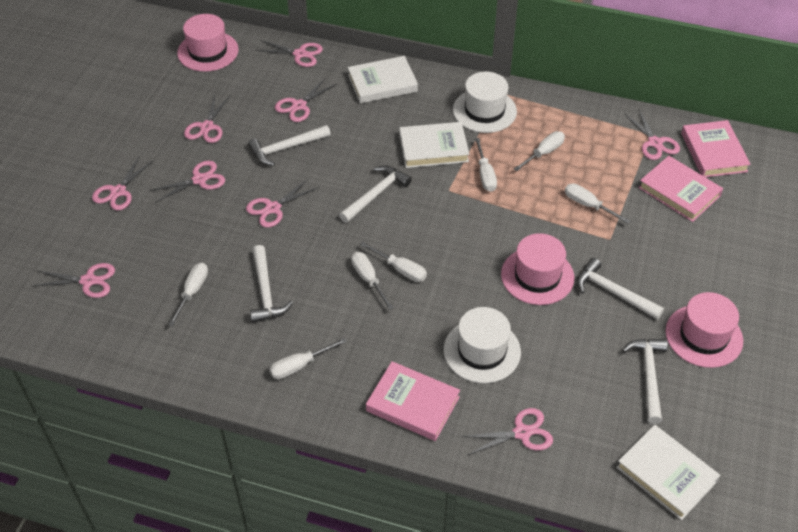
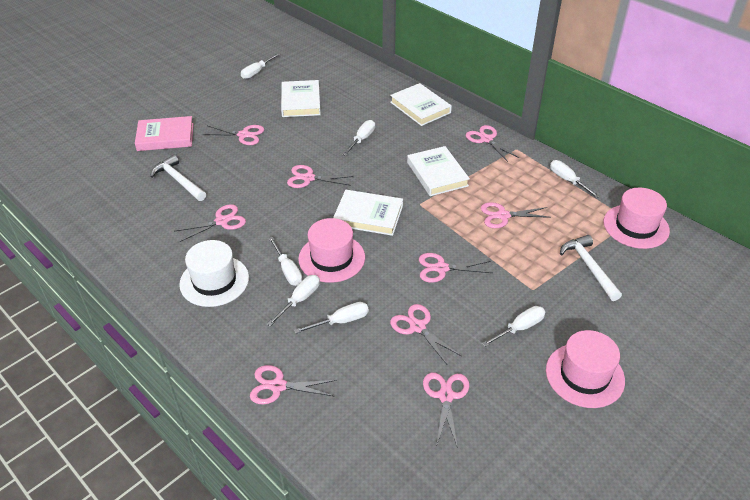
pink book: 3 -> 1
white book: 3 -> 4
white hammer: 5 -> 2
white hat: 2 -> 1

